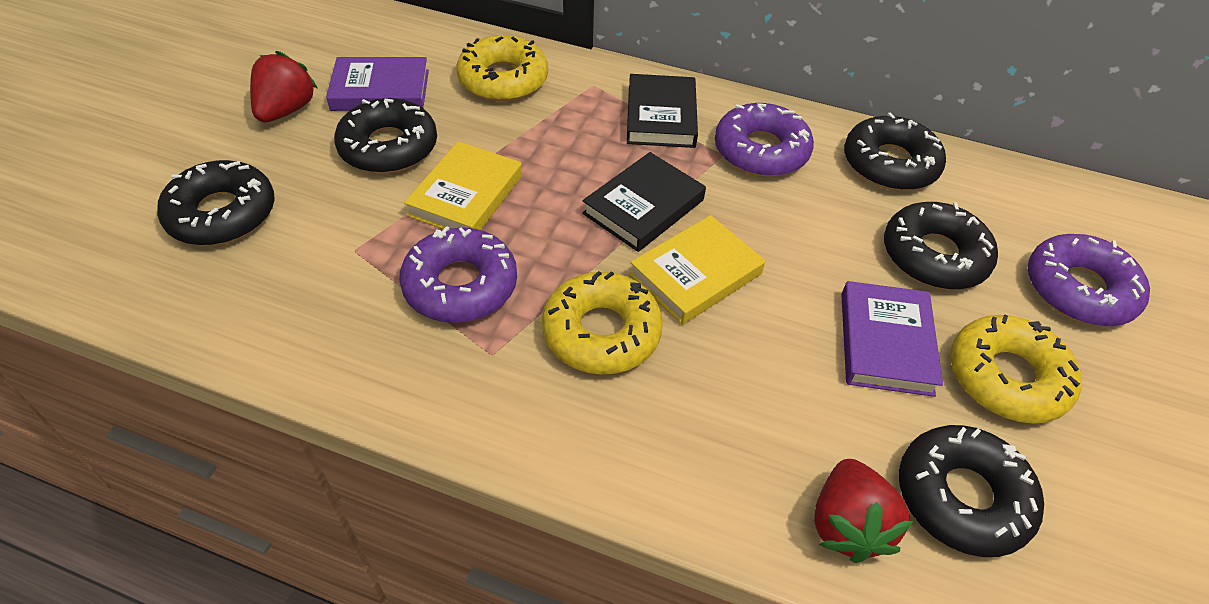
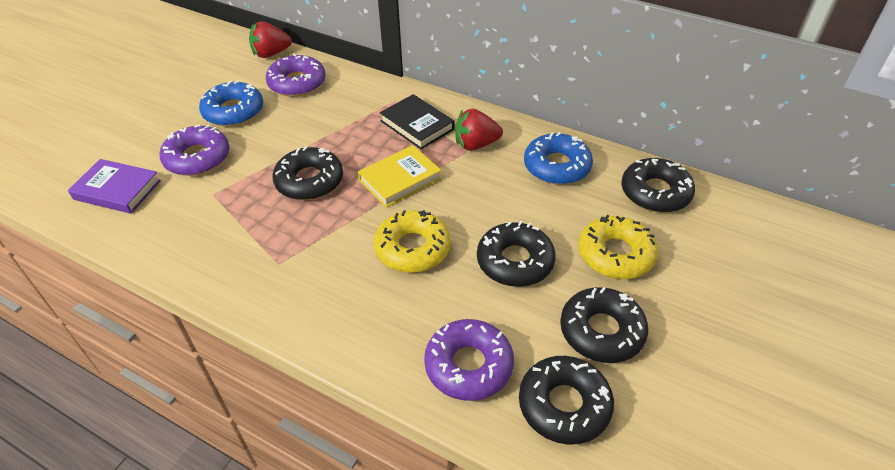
black book: 2 -> 1
blue donut: 0 -> 2
purple book: 2 -> 1
yellow book: 2 -> 1
yellow donut: 3 -> 2

